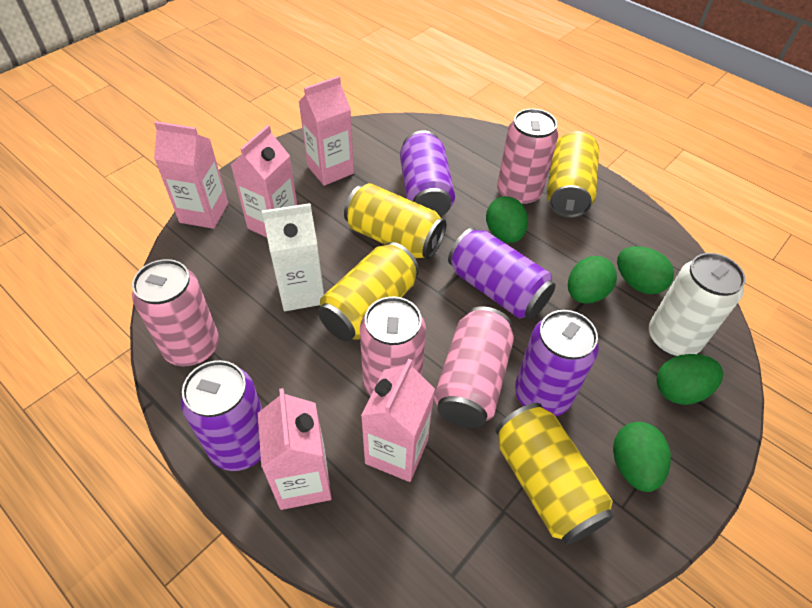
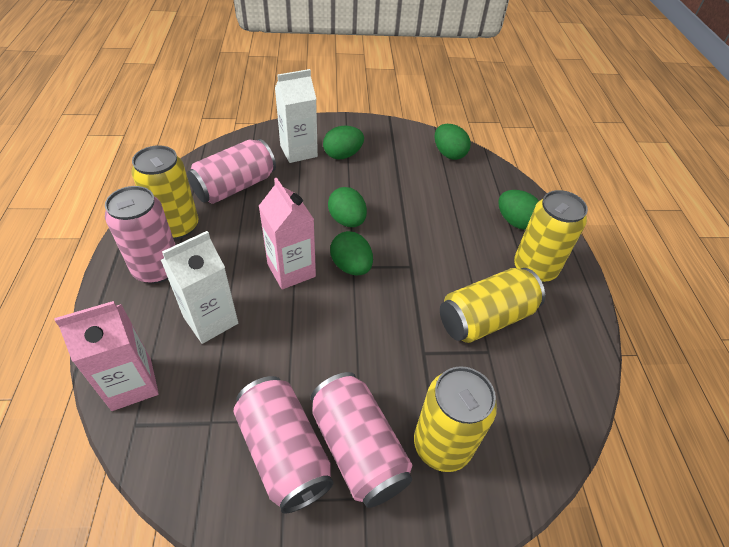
pink carton: 5 -> 2
purple can: 4 -> 0
white can: 1 -> 0
white carton: 1 -> 2

